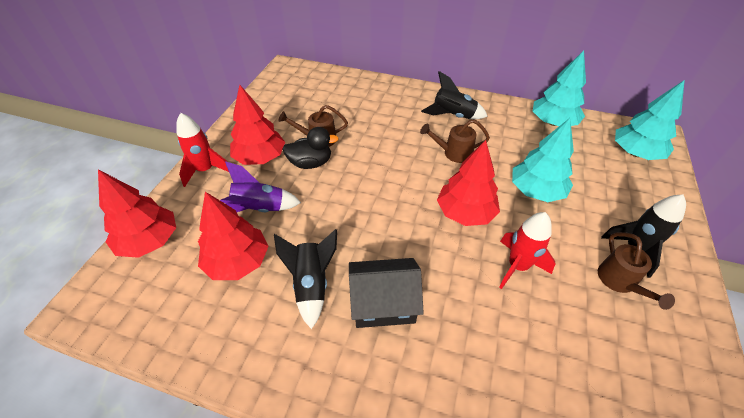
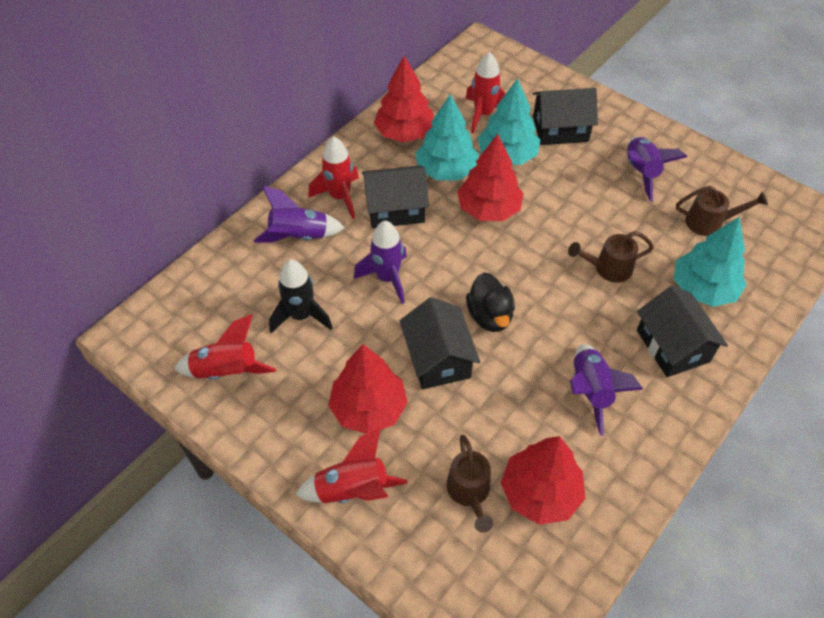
black house: 1 -> 4
black rocket: 3 -> 1
purple rocket: 1 -> 4
red rocket: 2 -> 4

